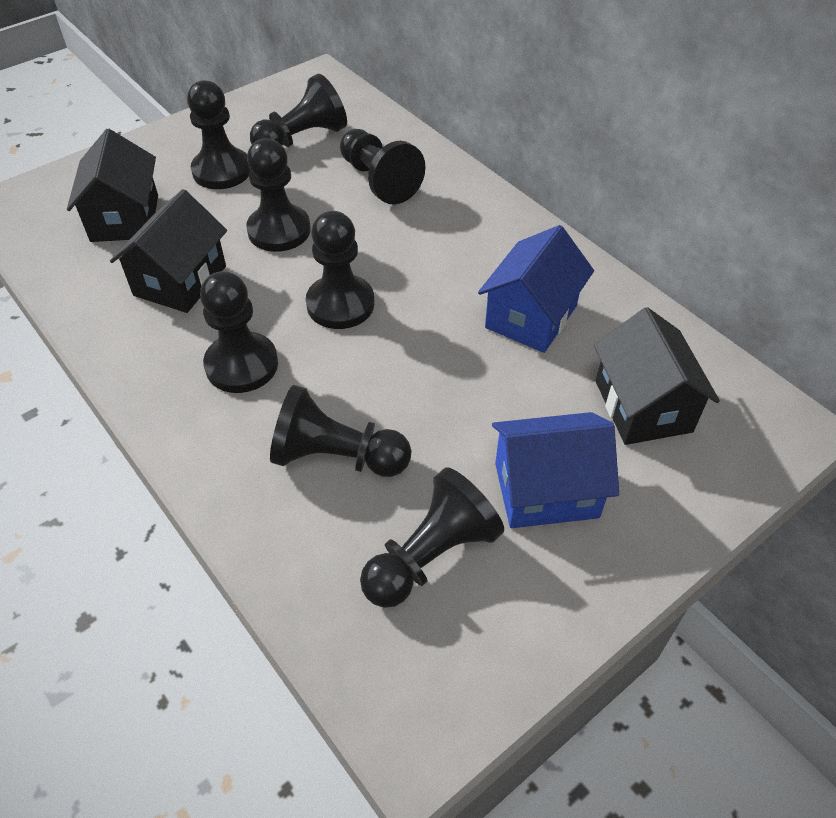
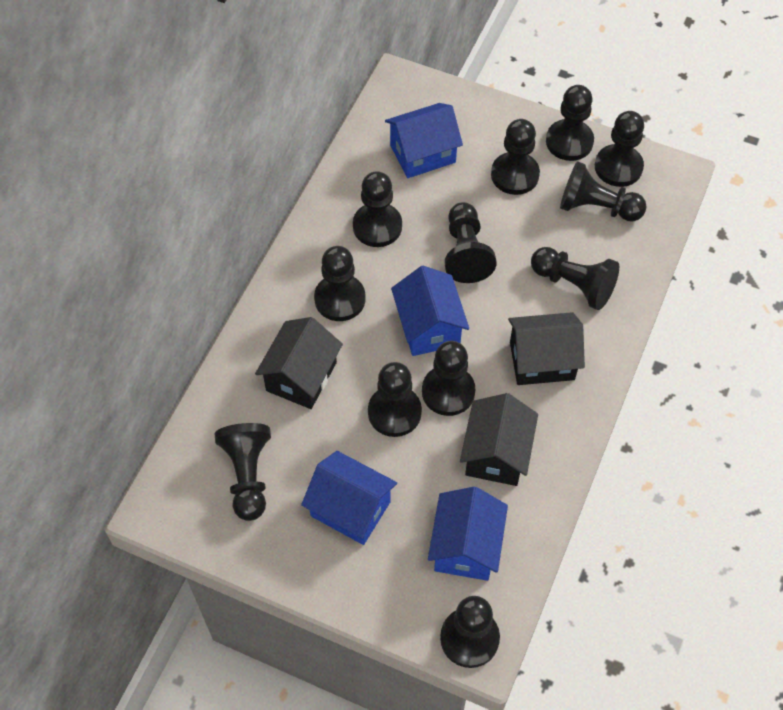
black pawn: 8 -> 12
blue house: 2 -> 4

